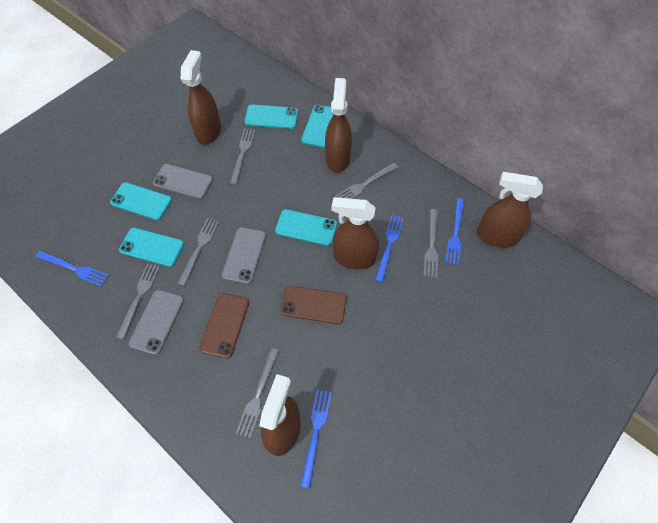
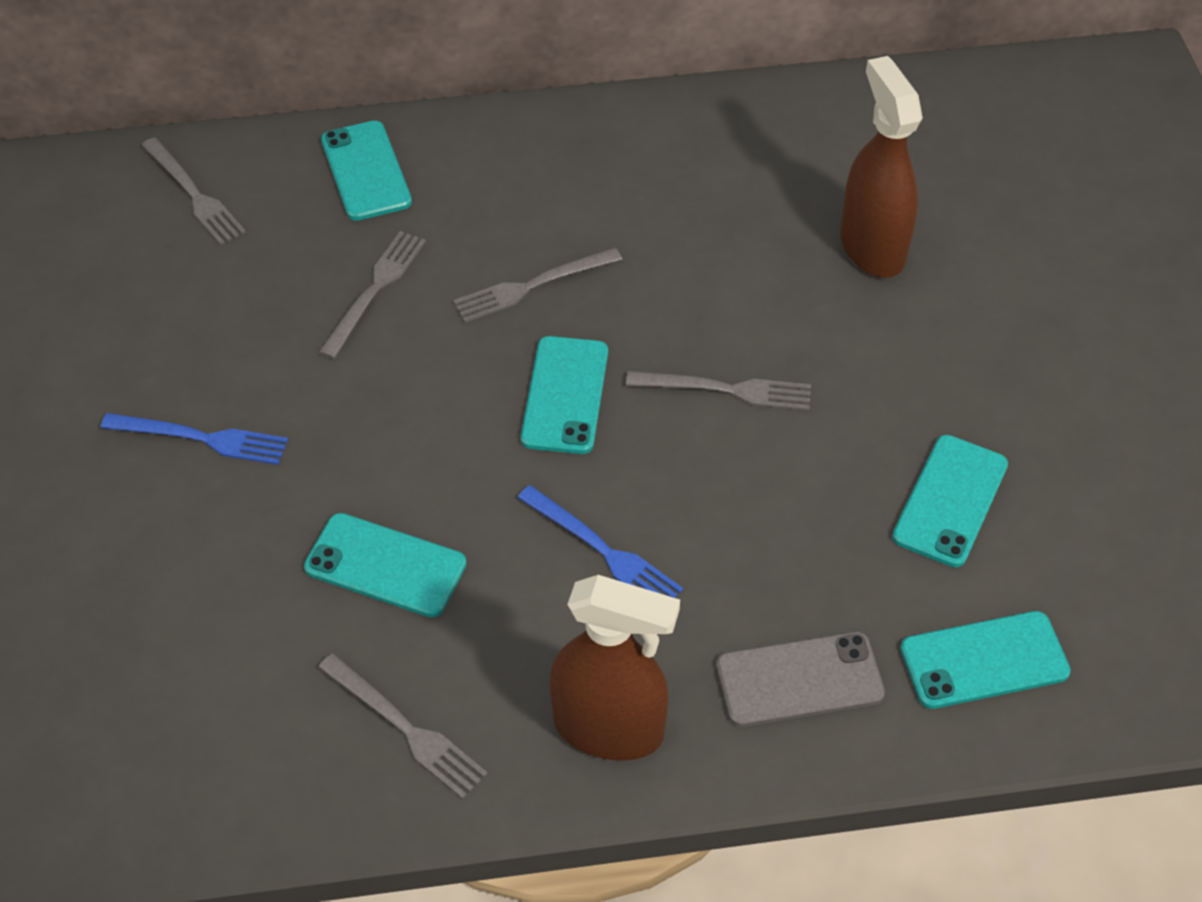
blue fork: 4 -> 2
brown phone: 2 -> 0
brown spray bottle: 5 -> 2
grey fork: 6 -> 5
grey phone: 3 -> 1

